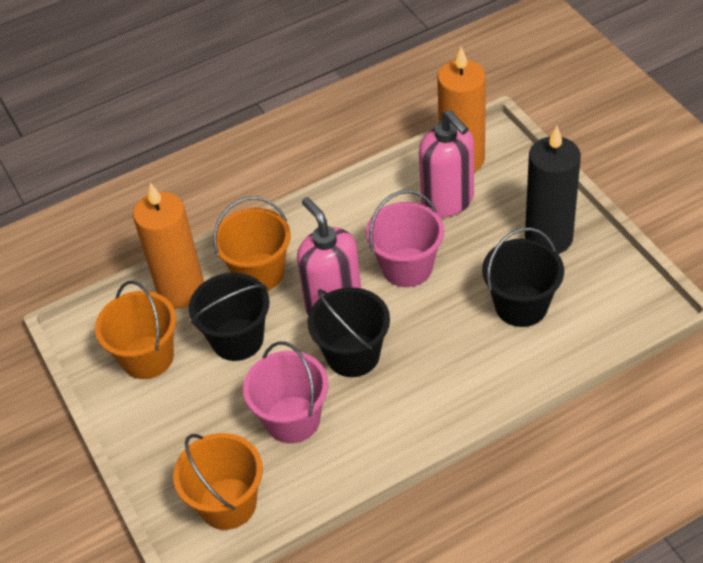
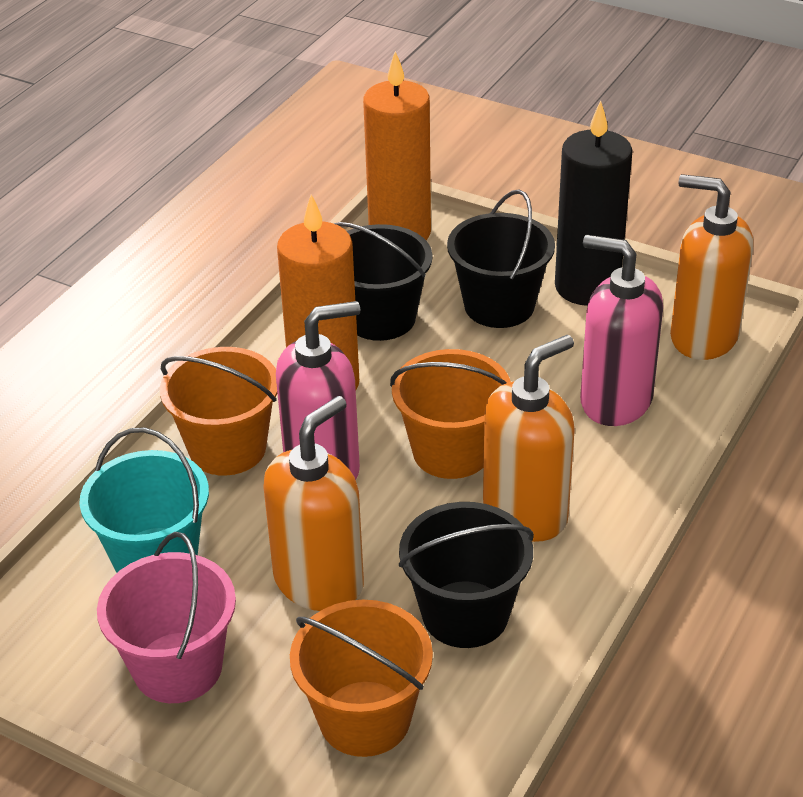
orange soap dispenser: 0 -> 3
pink bucket: 2 -> 1
turquoise bucket: 0 -> 1

